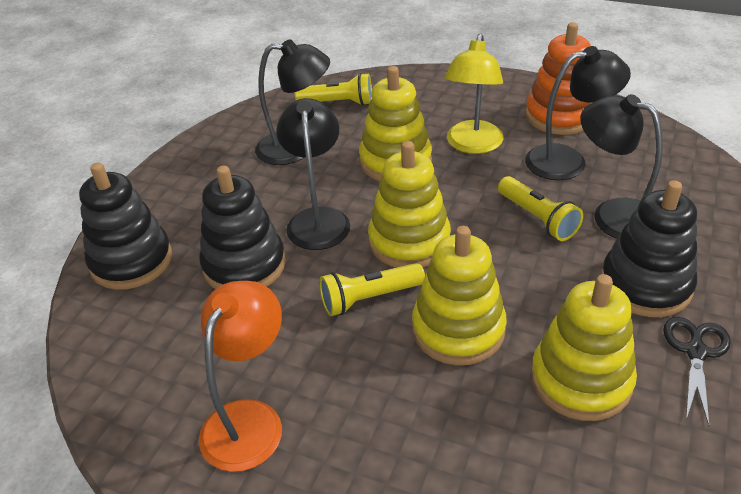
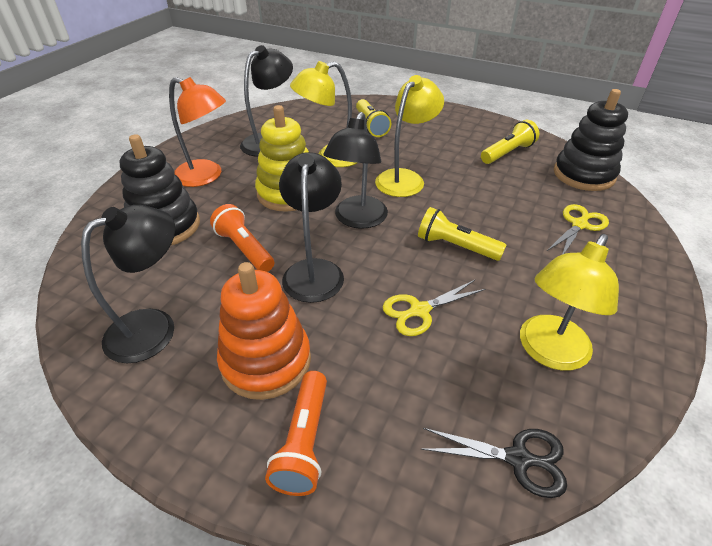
black stacking toy: 3 -> 2
orange flashlight: 0 -> 2
yellow lamp: 1 -> 3
yellow scissors: 0 -> 2
yellow stacking toy: 4 -> 1

